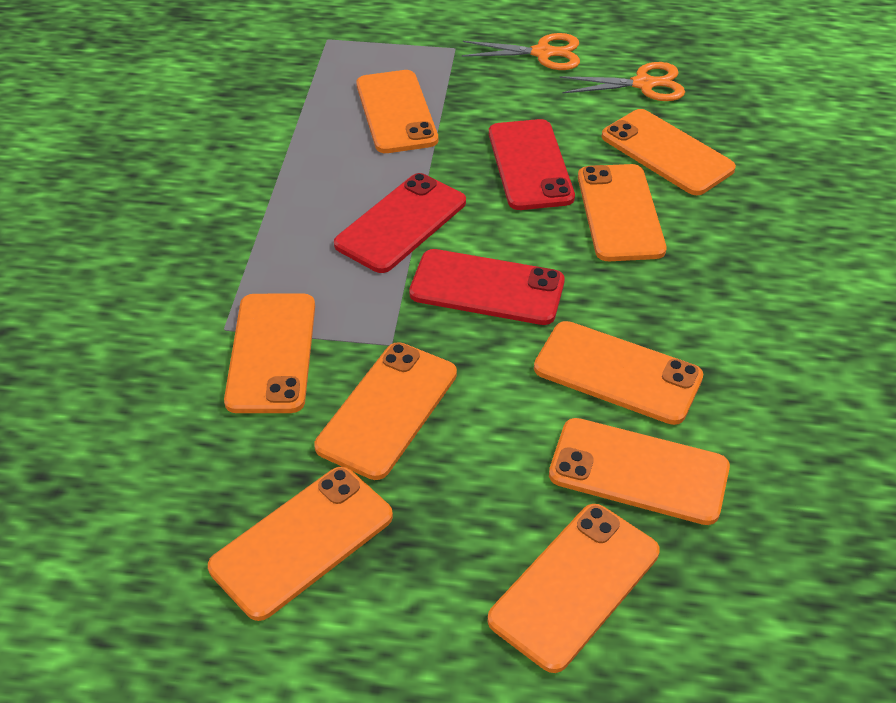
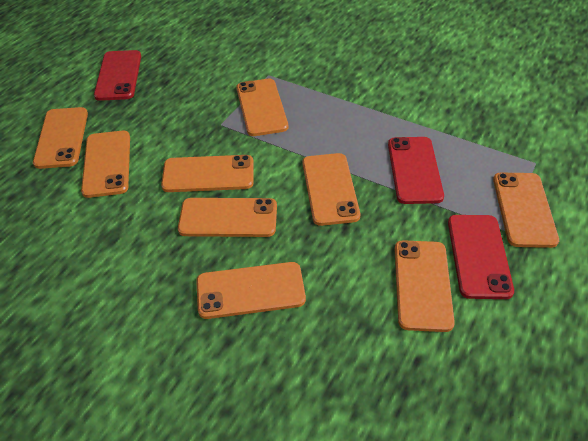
orange scissors: 2 -> 0

